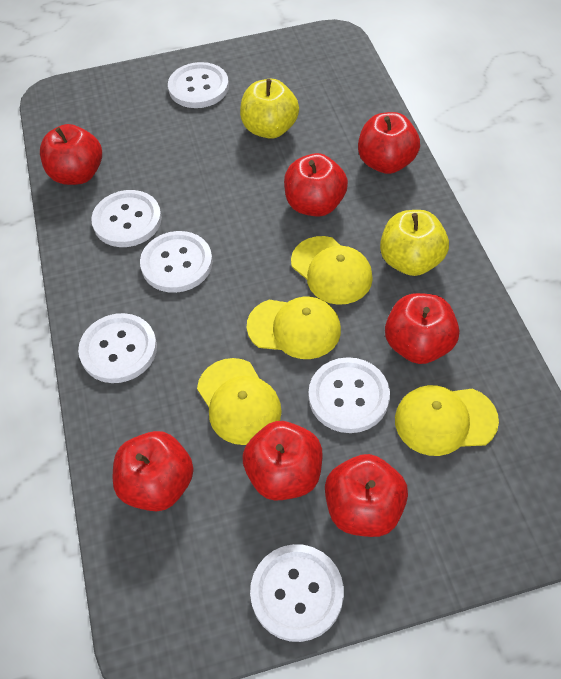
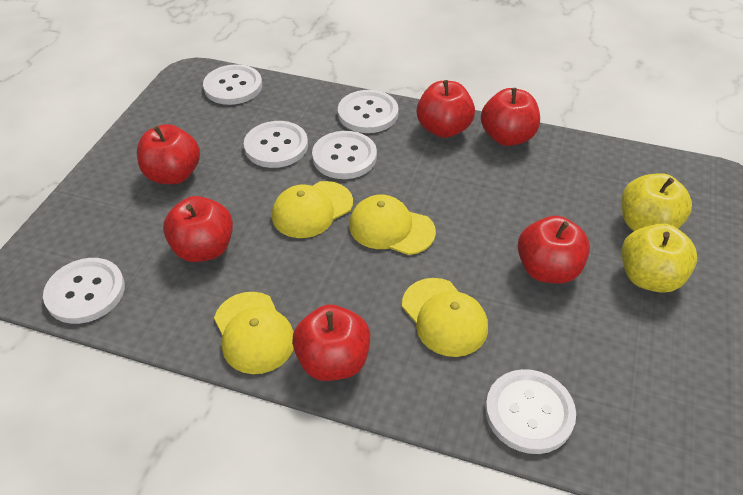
red apple: 7 -> 6

